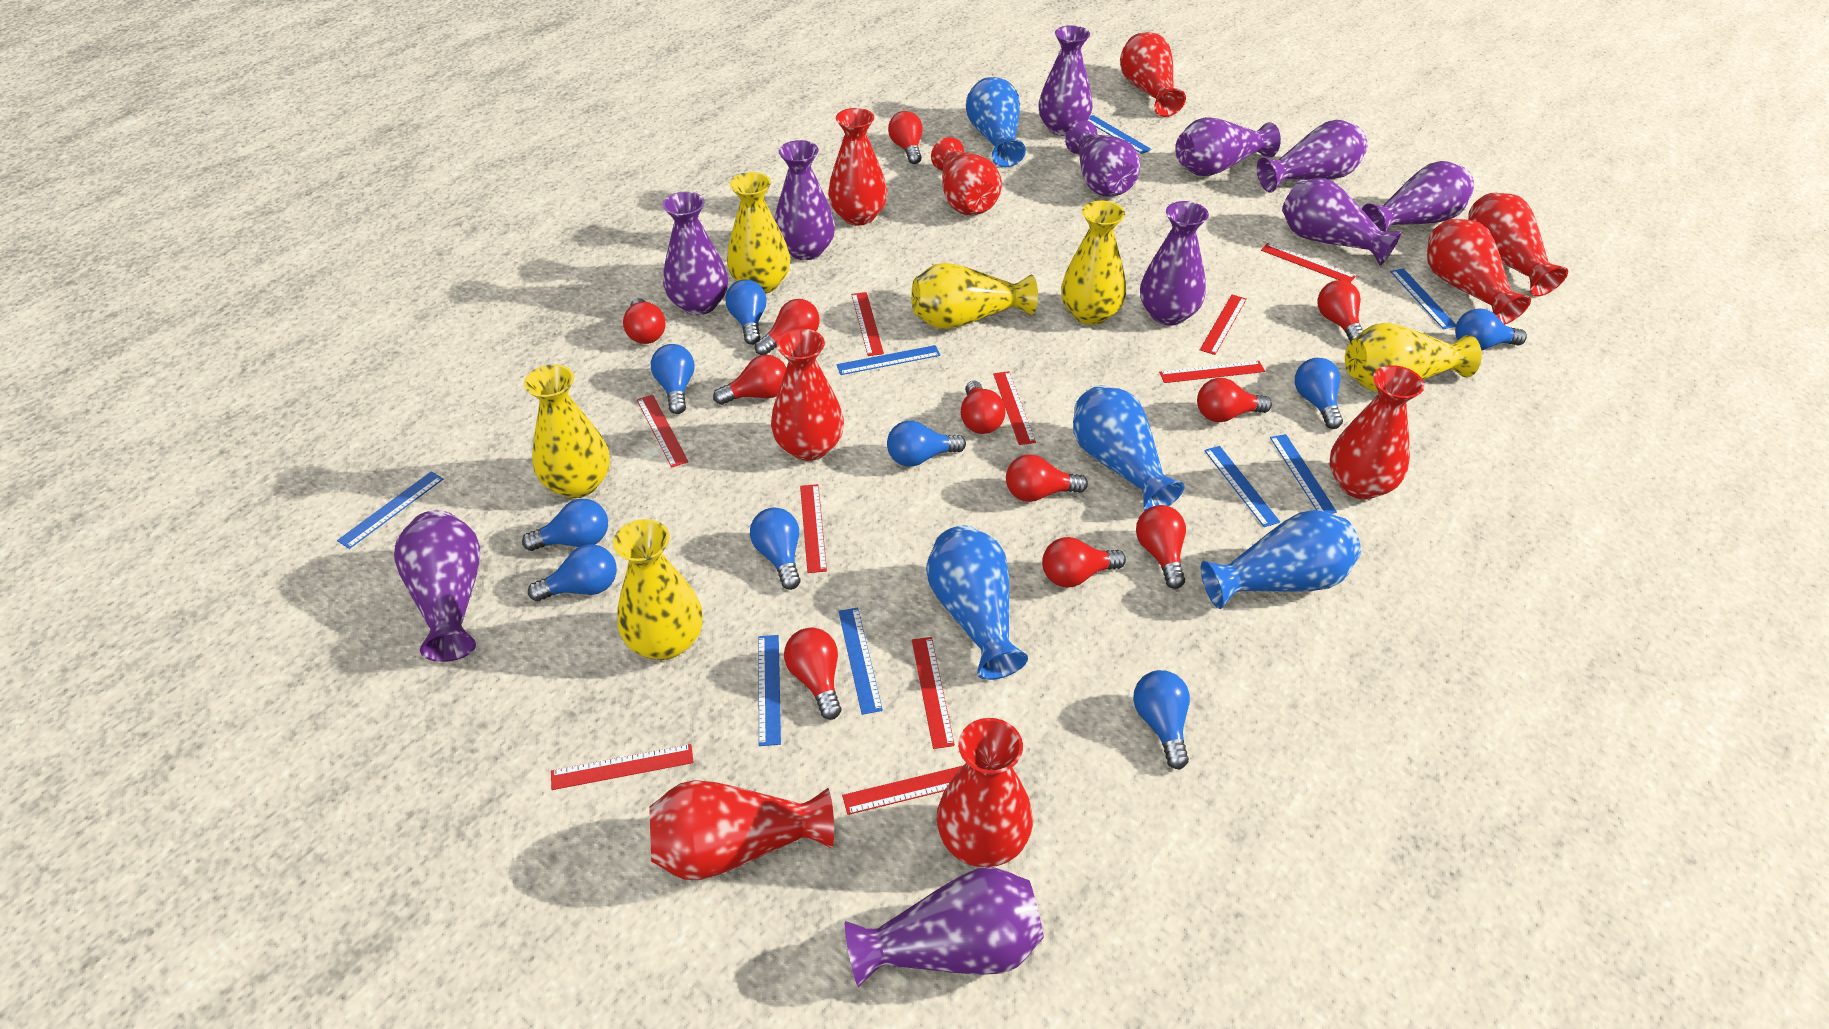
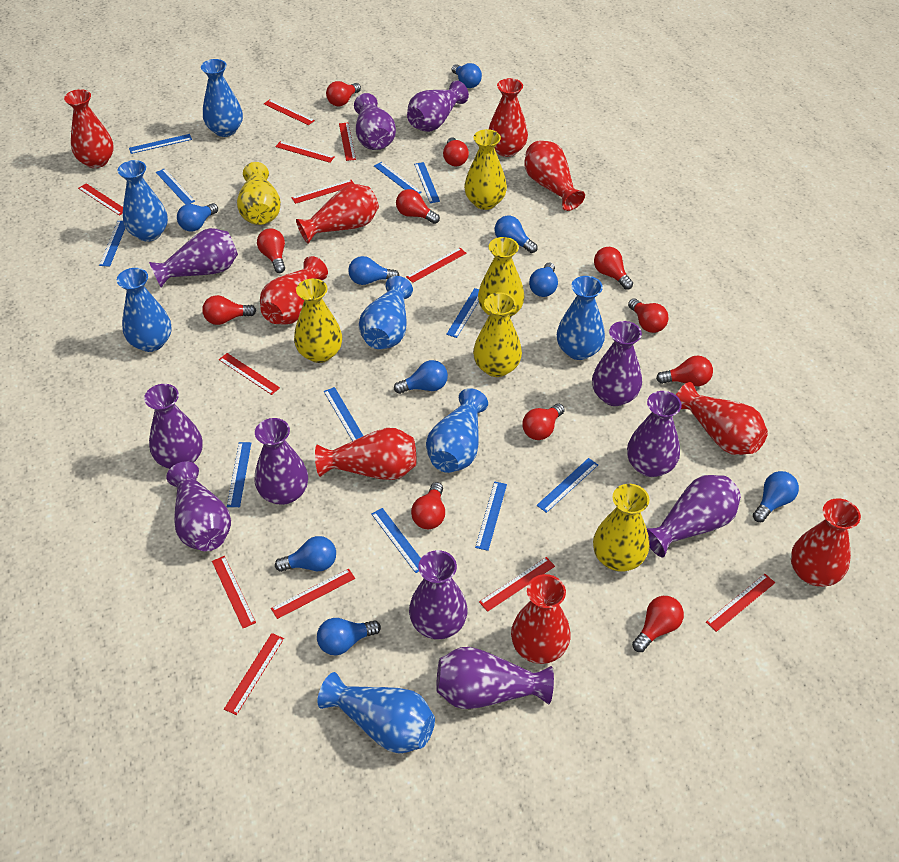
blue ruler: 8 -> 11
blue vase: 4 -> 7
red ruler: 10 -> 12

